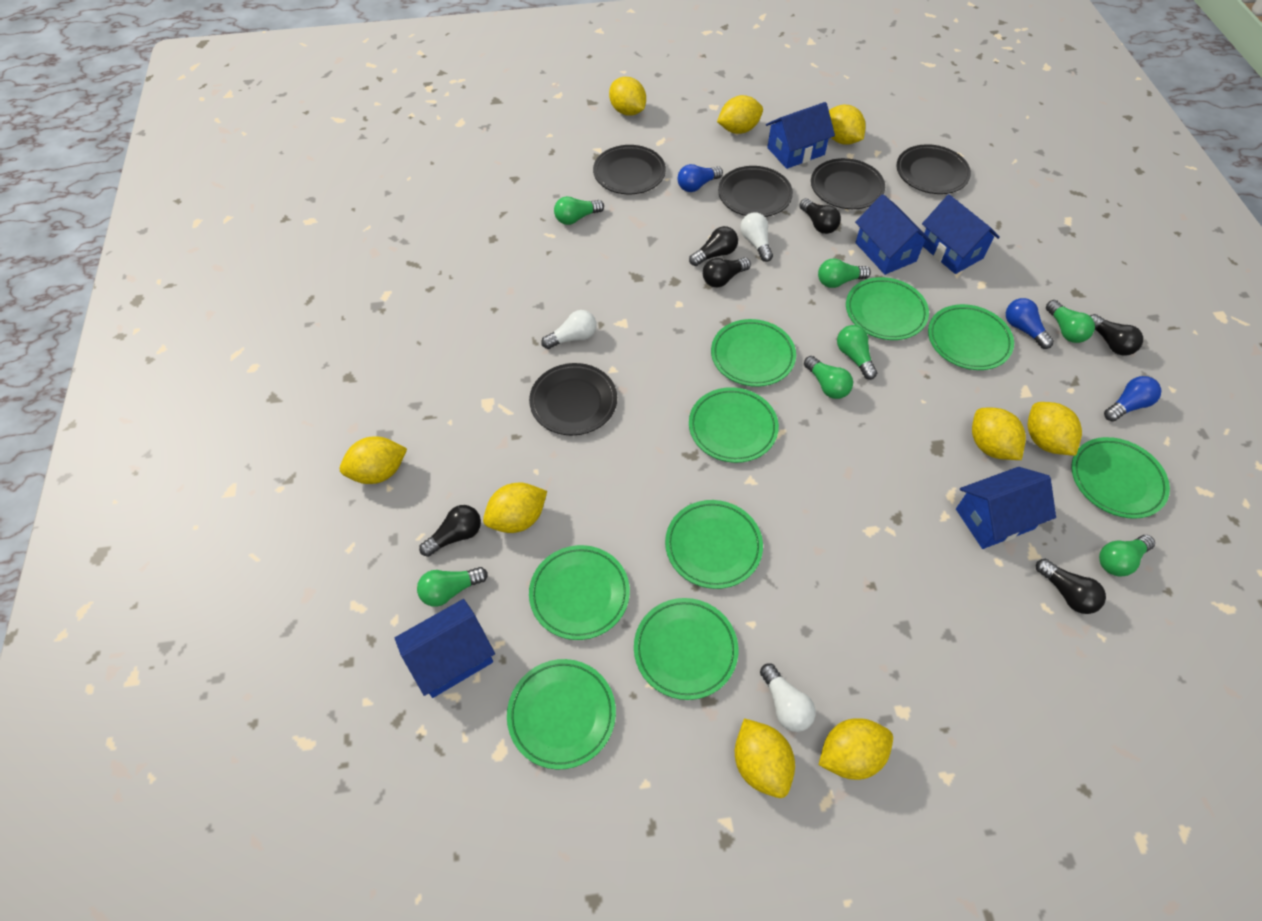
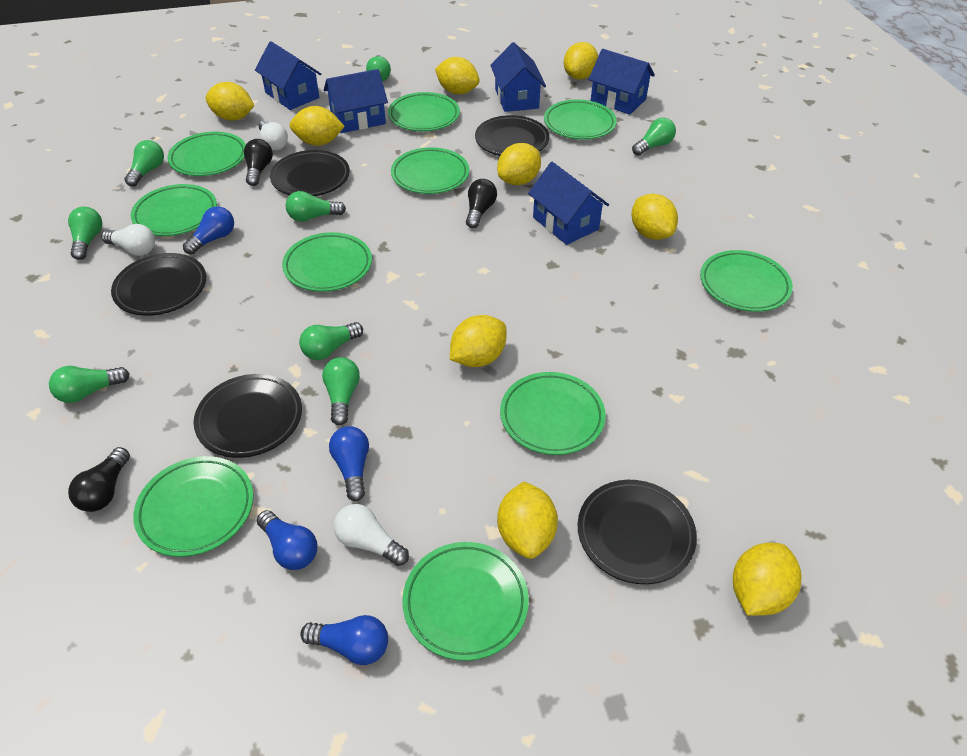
black light bulb: 6 -> 3
blue light bulb: 3 -> 4
green light bulb: 7 -> 8
green plate: 9 -> 10

